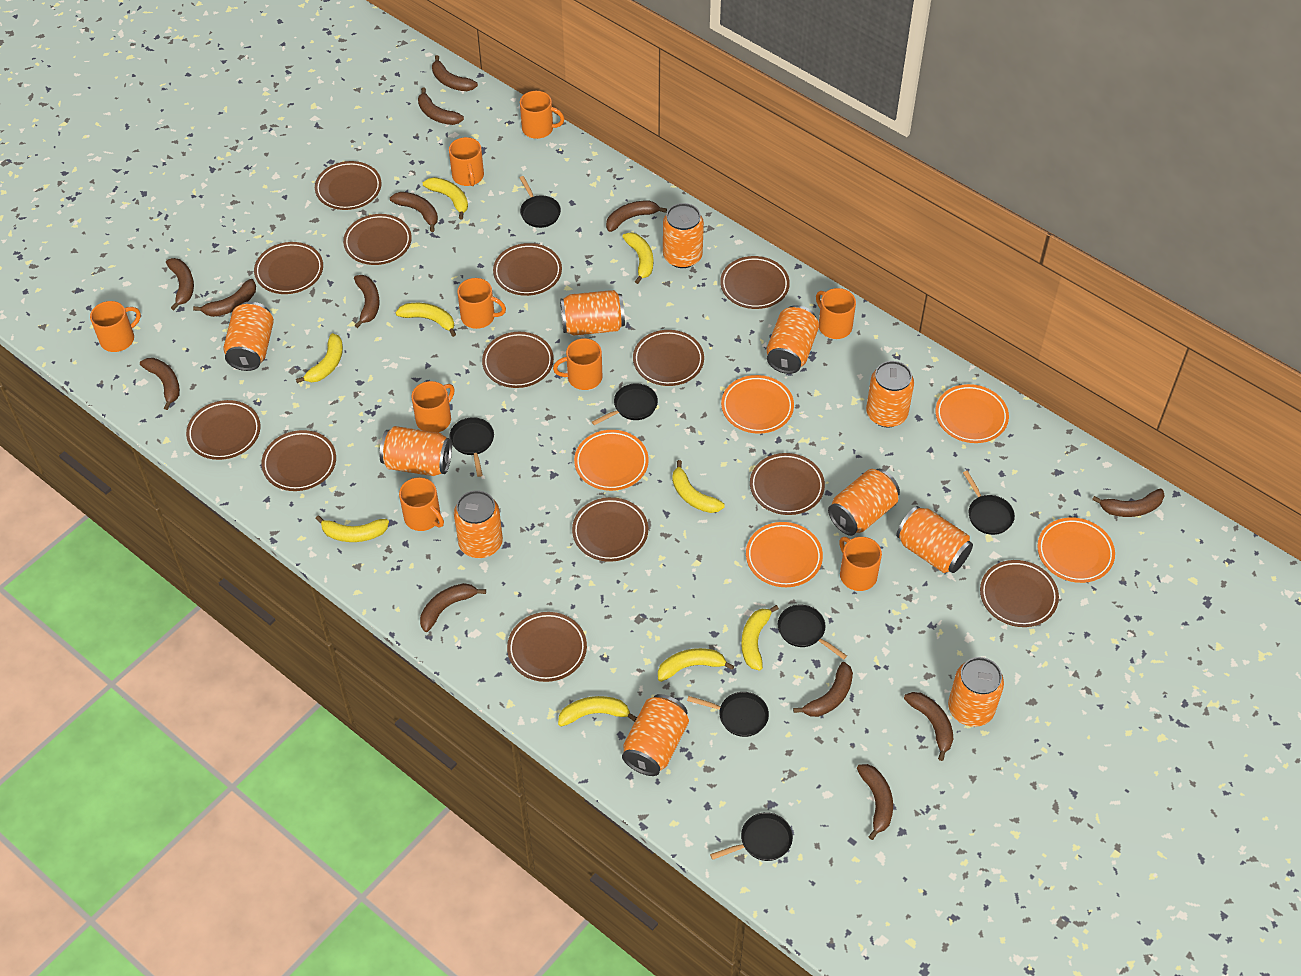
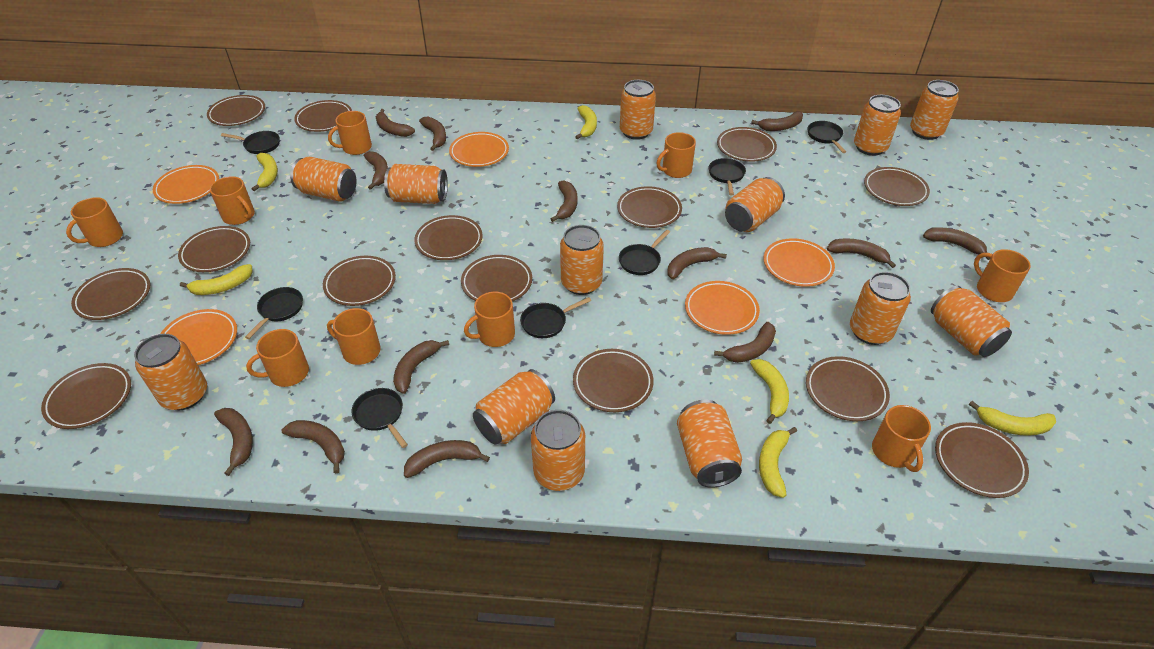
brown plate: 13 -> 14
orange can: 11 -> 13
yellow banana: 9 -> 6

